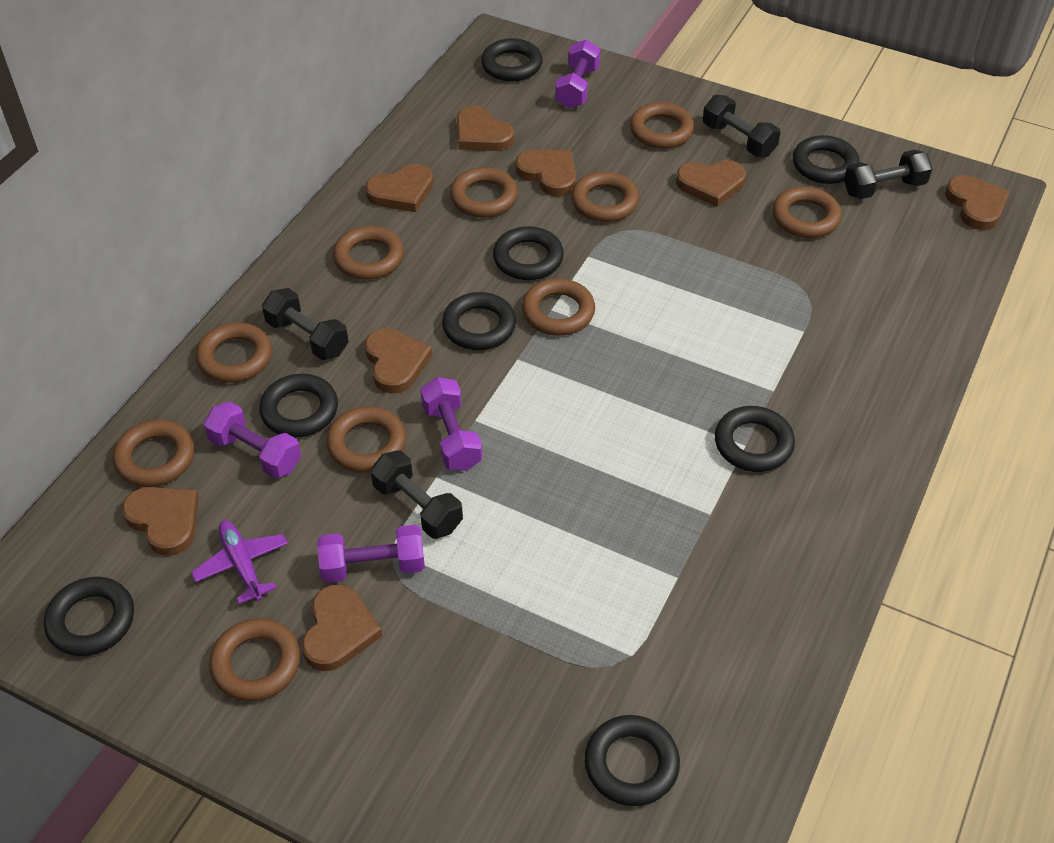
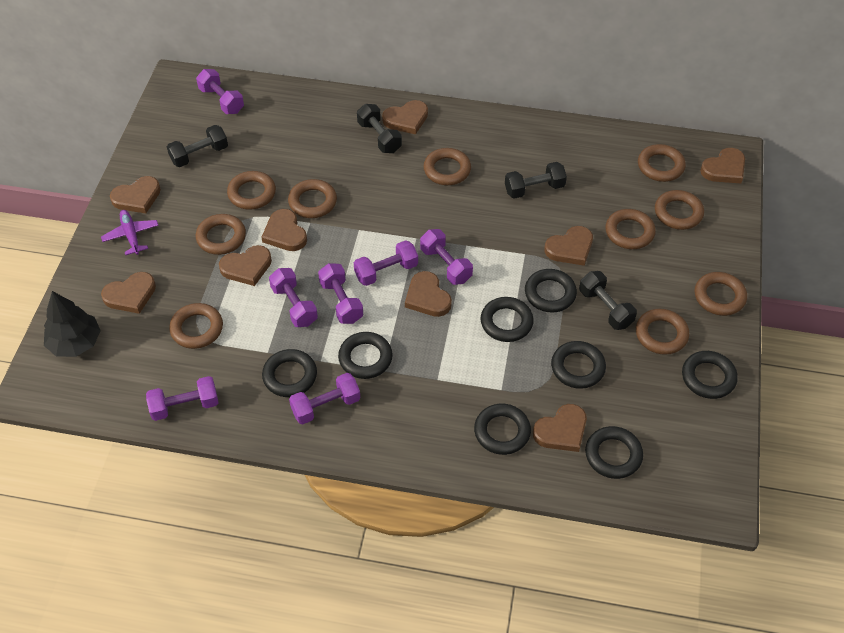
black tree: 0 -> 1
brown heart: 8 -> 9
purple dumbbell: 4 -> 7

